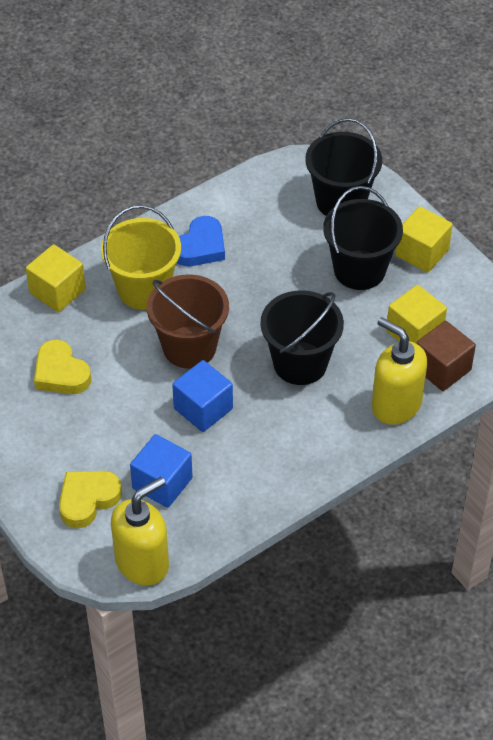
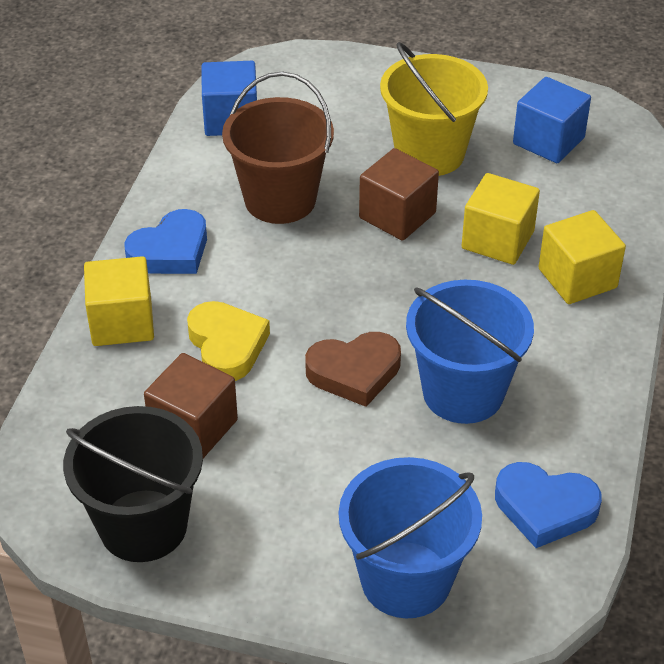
black bucket: 3 -> 1
blue bucket: 0 -> 2
blue heart: 1 -> 2
brown cube: 1 -> 2
brown heart: 0 -> 1
yellow heart: 2 -> 1
yellow soap dispenser: 2 -> 0

